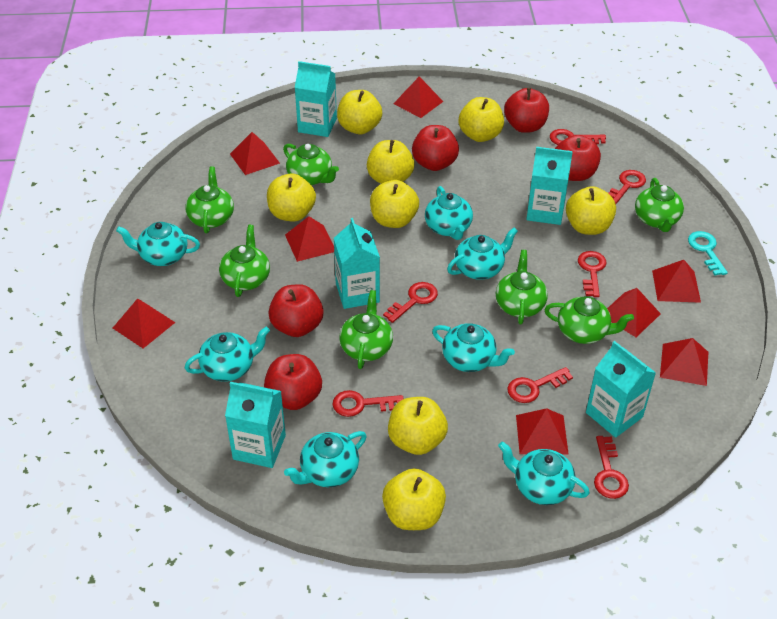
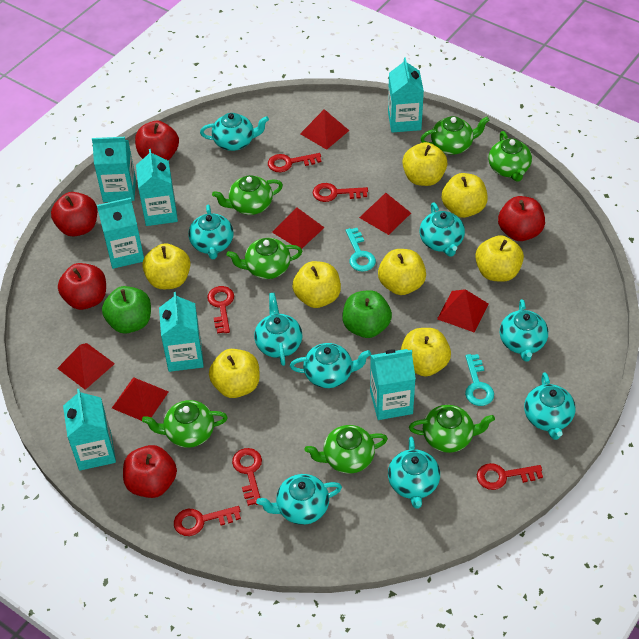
green apple: 0 -> 2
red key: 7 -> 6
red pyramid: 8 -> 6
turquoise carton: 5 -> 7
turquoise key: 1 -> 2
turquoise teapot: 7 -> 9

